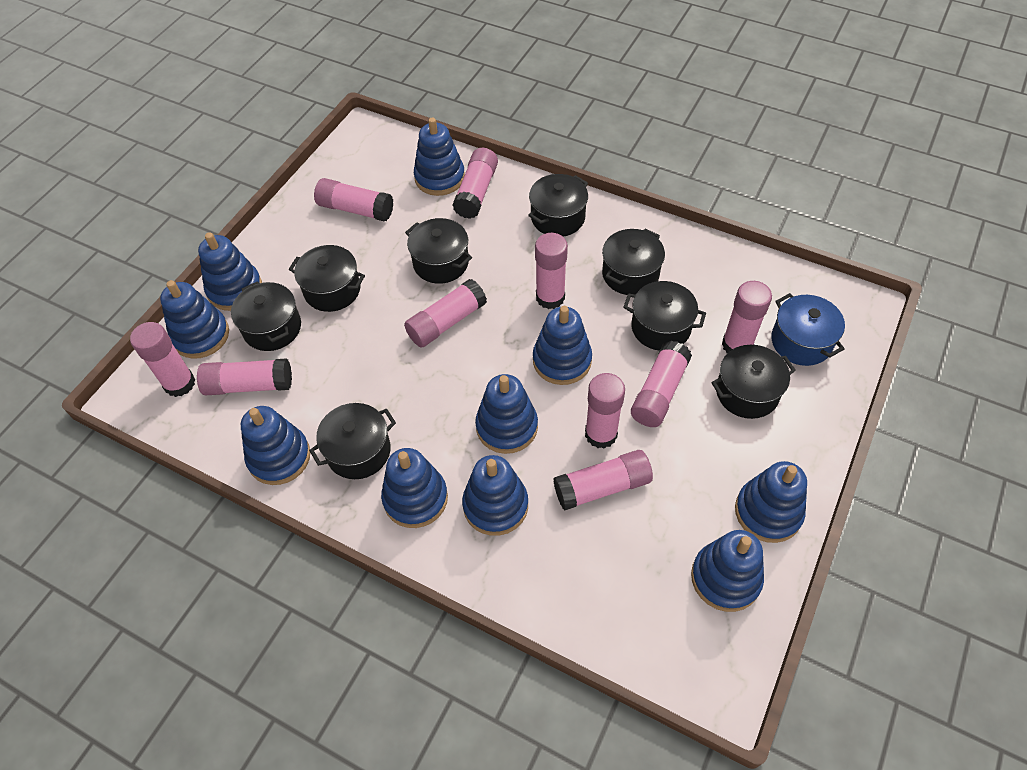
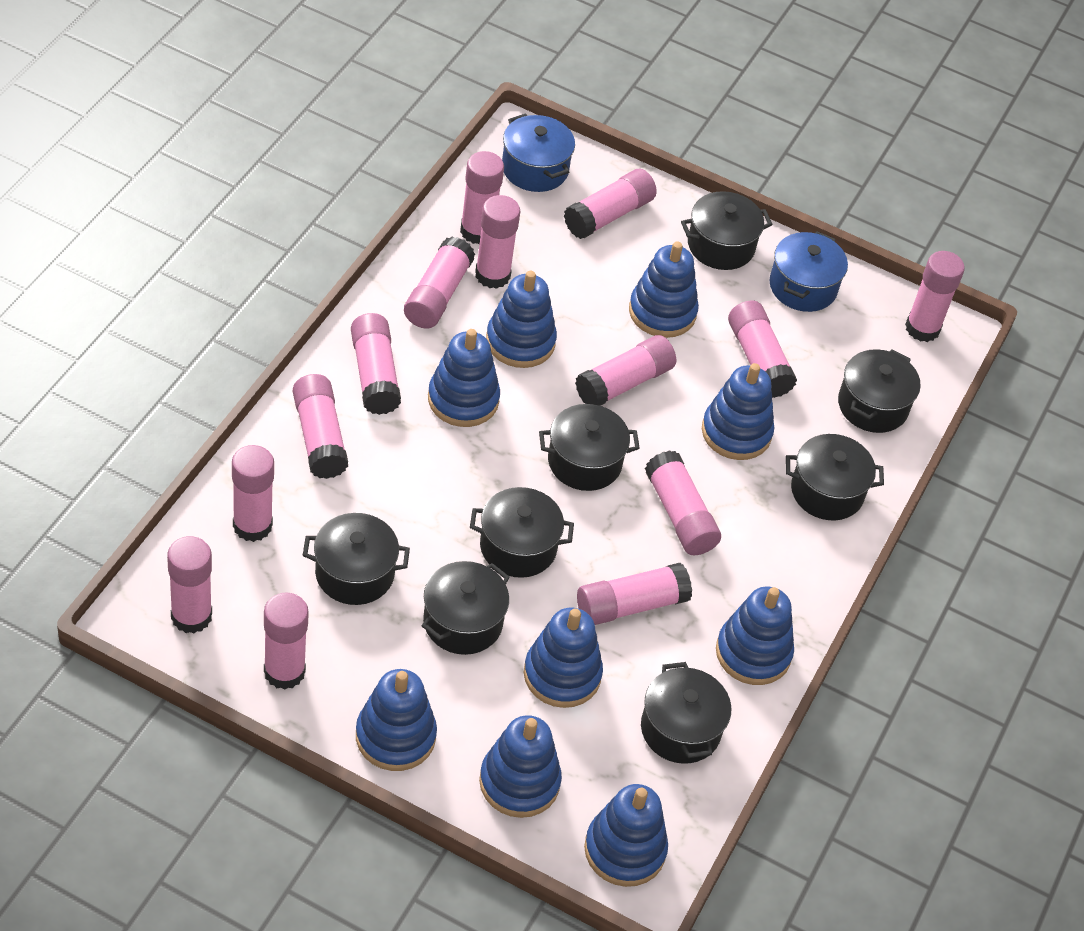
blue pot: 1 -> 2
blue stacking toy: 10 -> 9
pink glue stick: 10 -> 14

